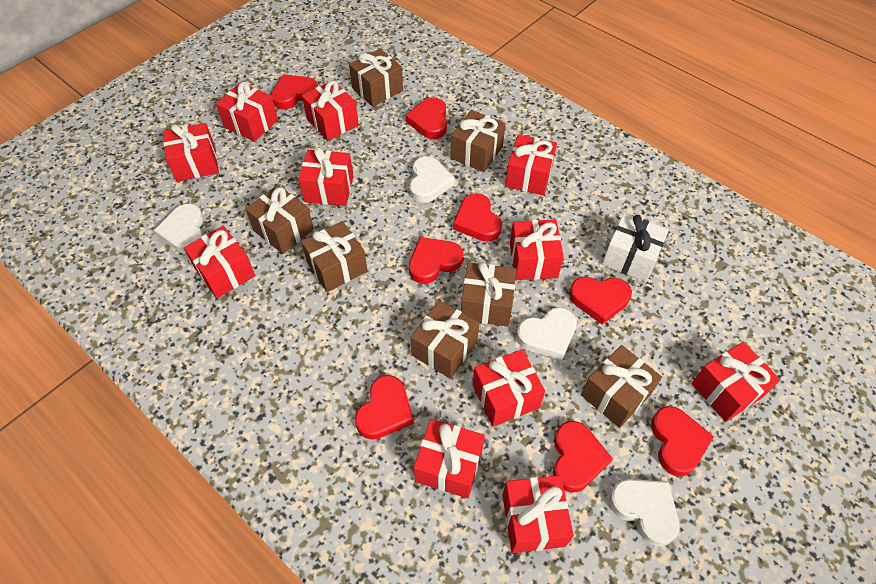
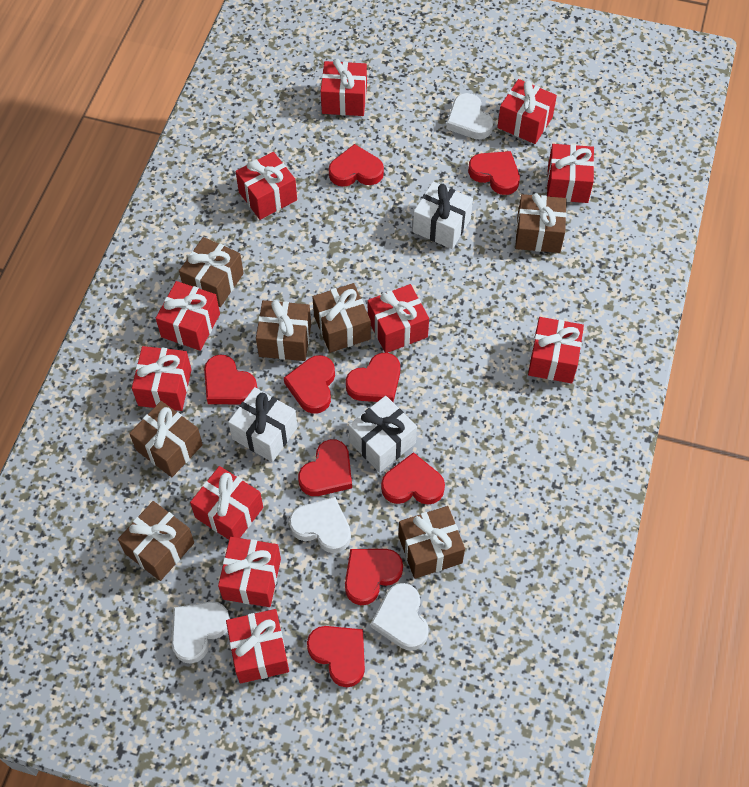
red heart: 8 -> 9
white gift: 1 -> 3

